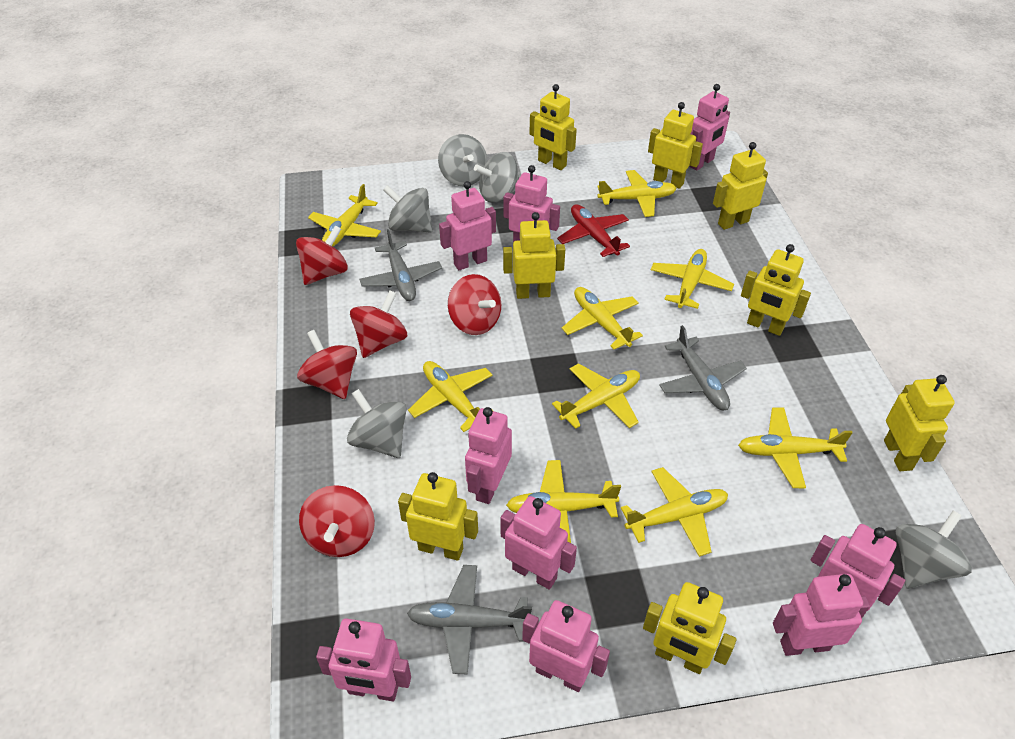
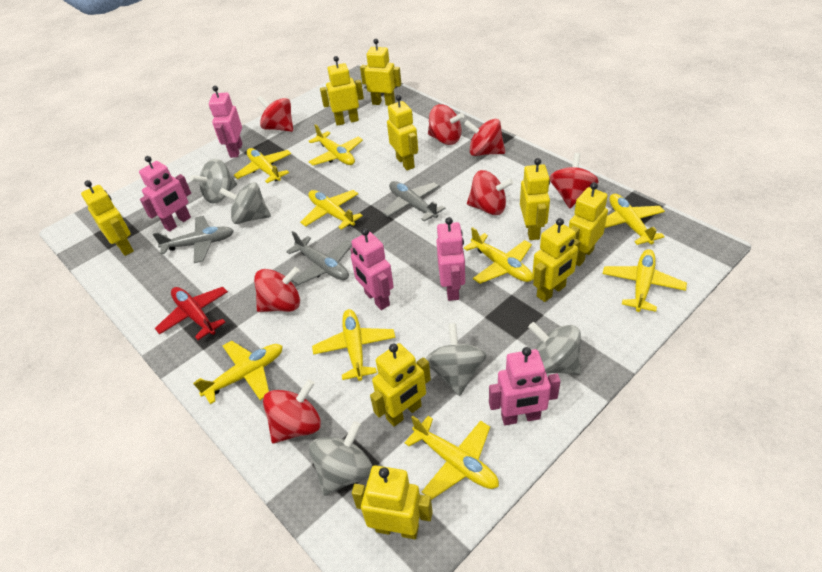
pink robot: 9 -> 5
red spinning top: 5 -> 7
yellow robot: 8 -> 9

